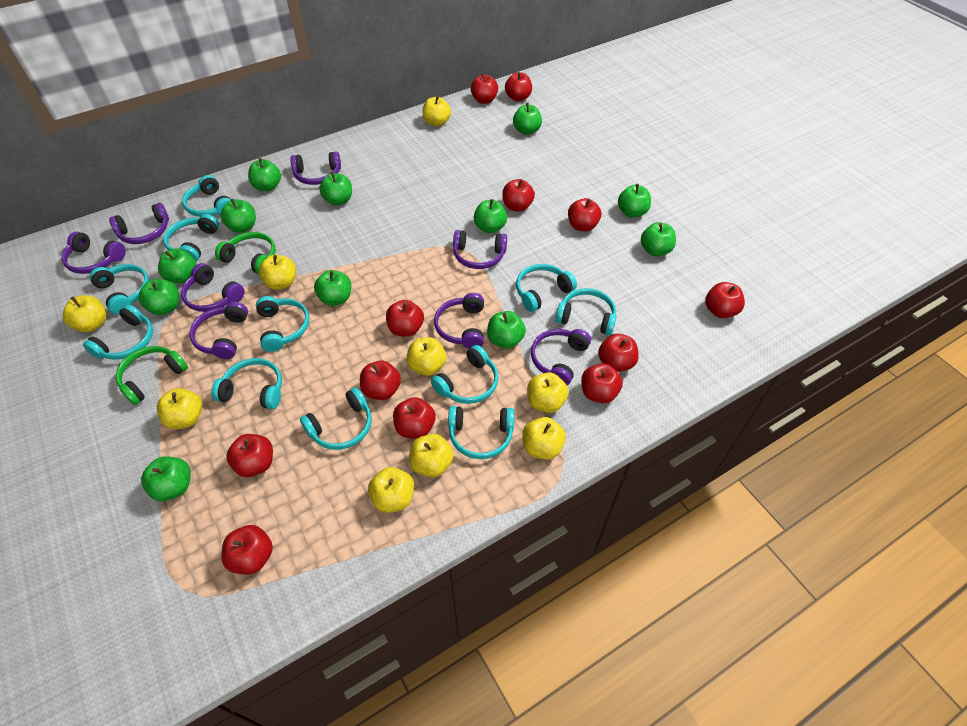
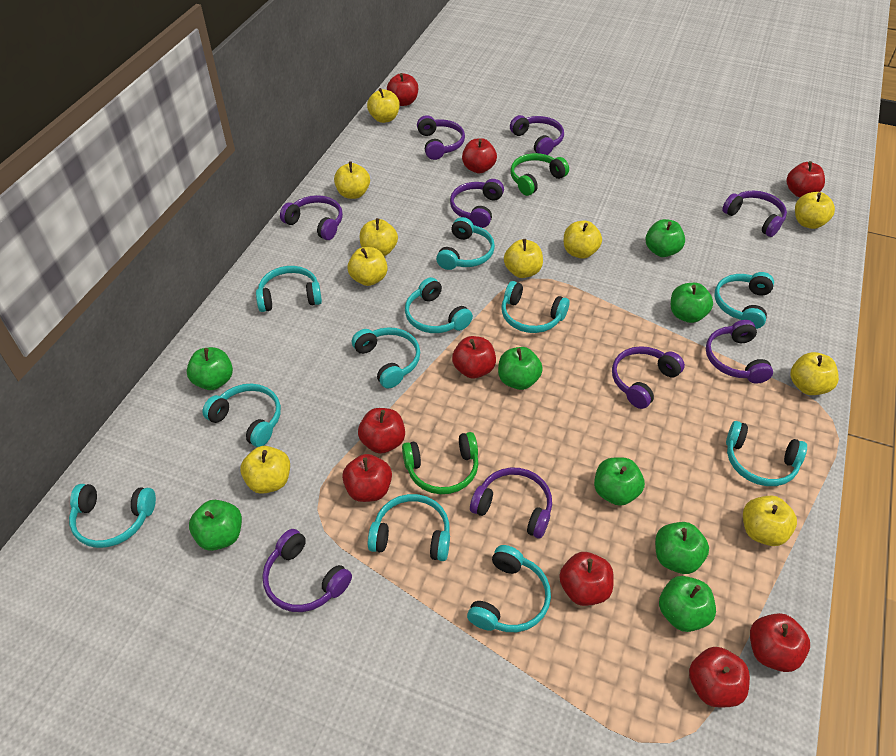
green apple: 12 -> 8
purple headphones: 8 -> 9
red apple: 12 -> 9
yellow apple: 9 -> 10

